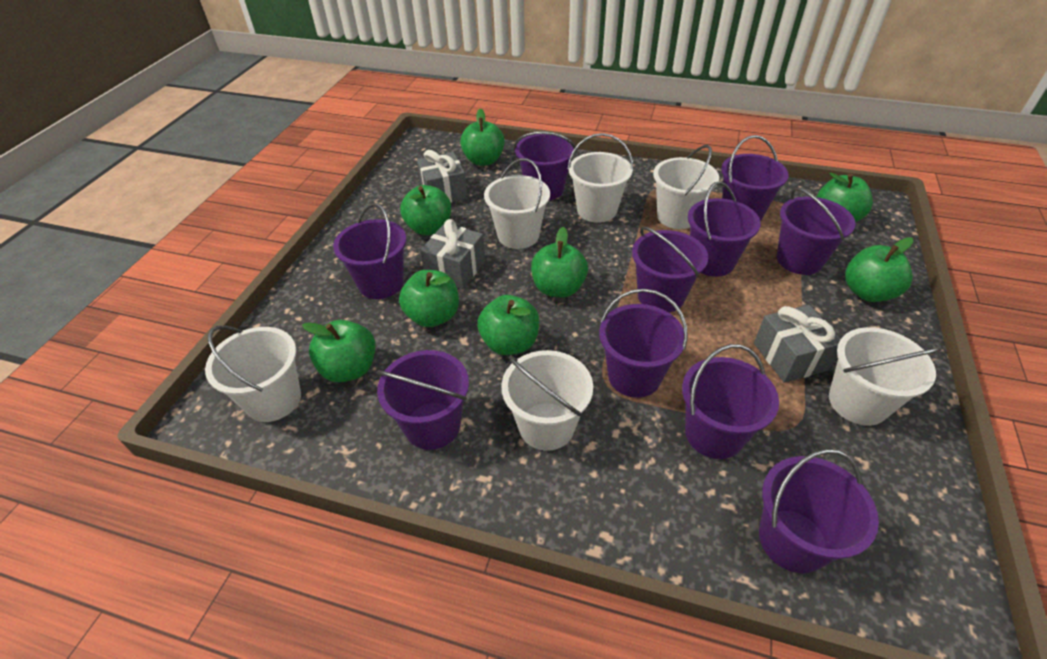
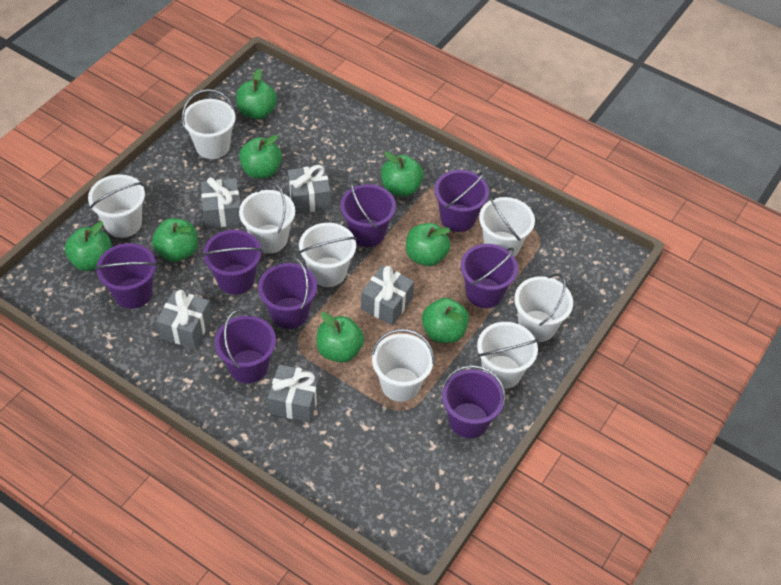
grey gift: 3 -> 5
purple bucket: 10 -> 8
white bucket: 6 -> 8

